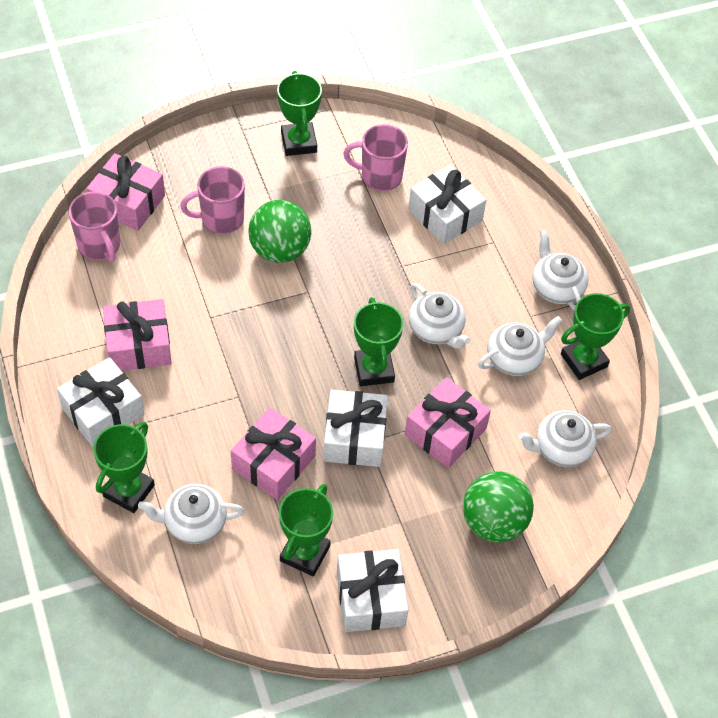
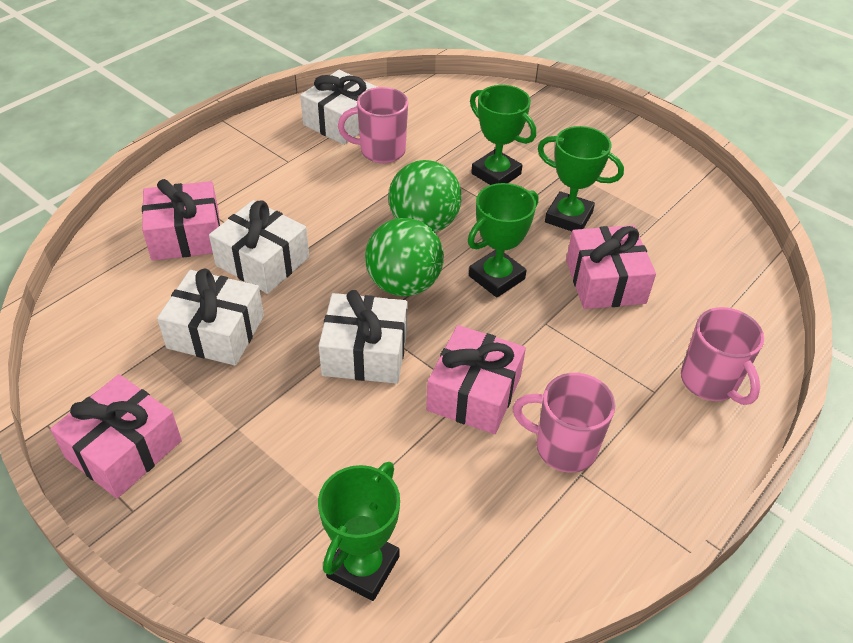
green trophy: 5 -> 4
white teapot: 5 -> 0

